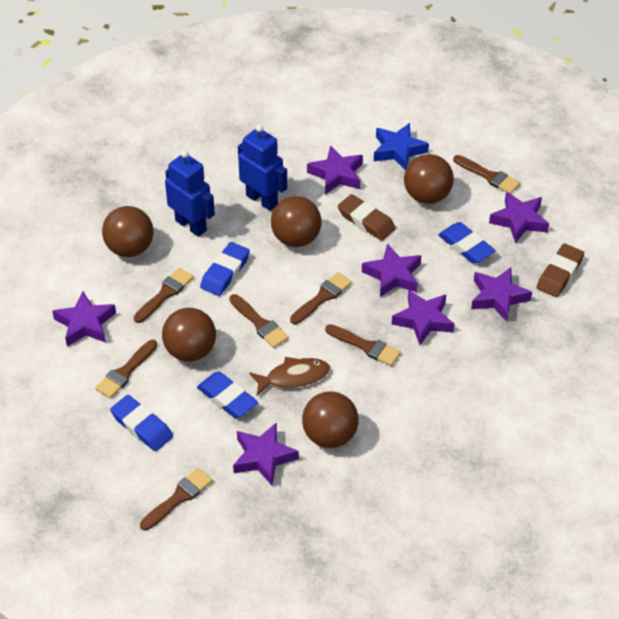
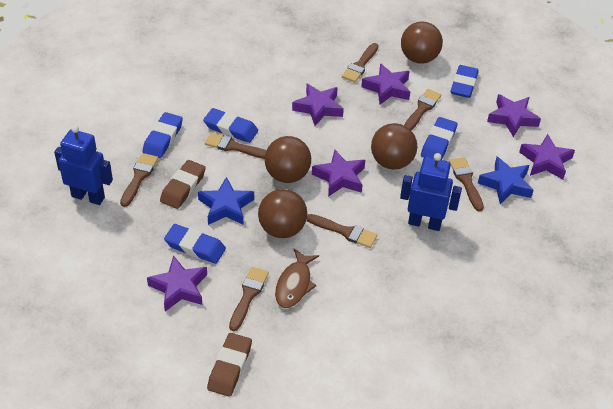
blue eraser: 4 -> 5
blue star: 1 -> 2
brown ball: 5 -> 4
purple star: 7 -> 6

